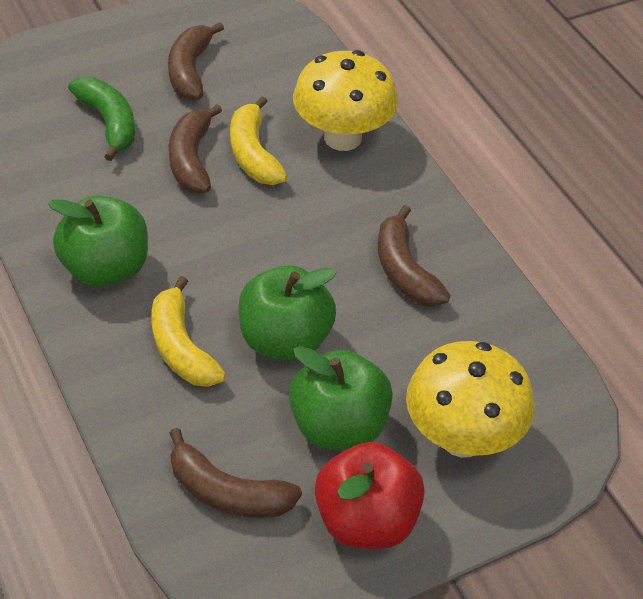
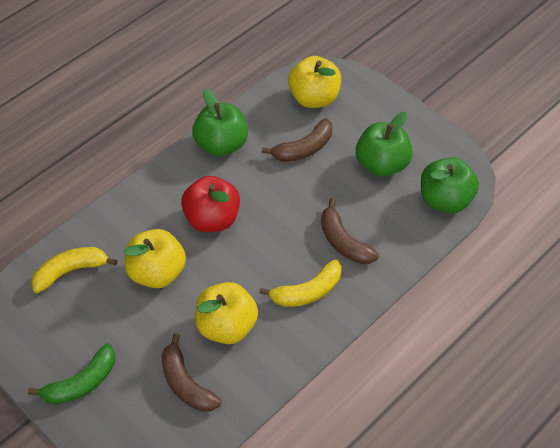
brown banana: 4 -> 3
yellow apple: 0 -> 3
yellow mushroom: 2 -> 0

